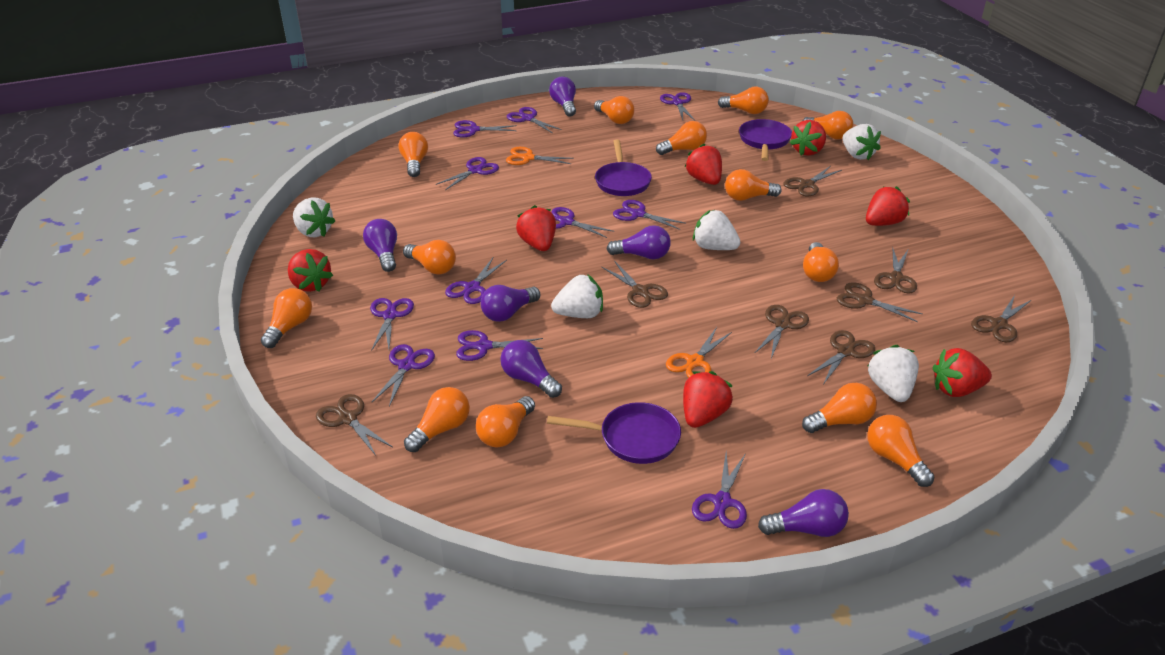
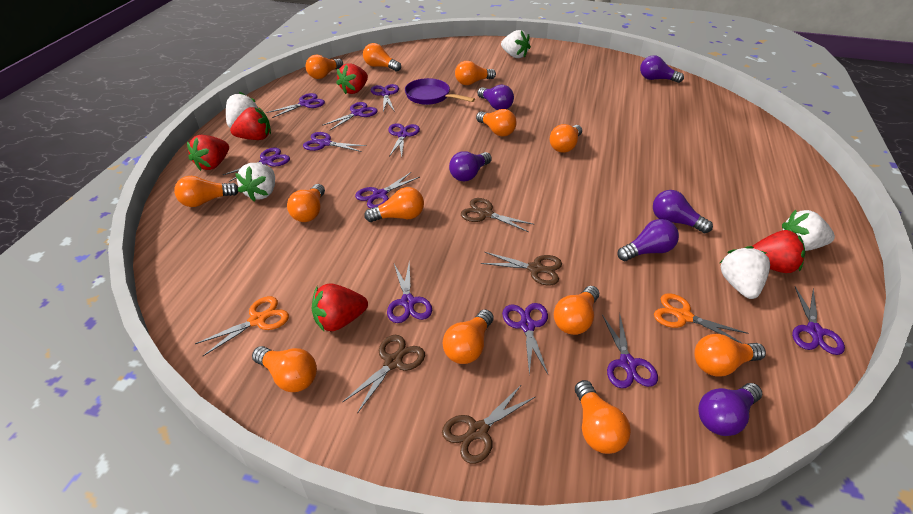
brown scissors: 8 -> 4
purple pan: 3 -> 1
red strawberry: 7 -> 5

